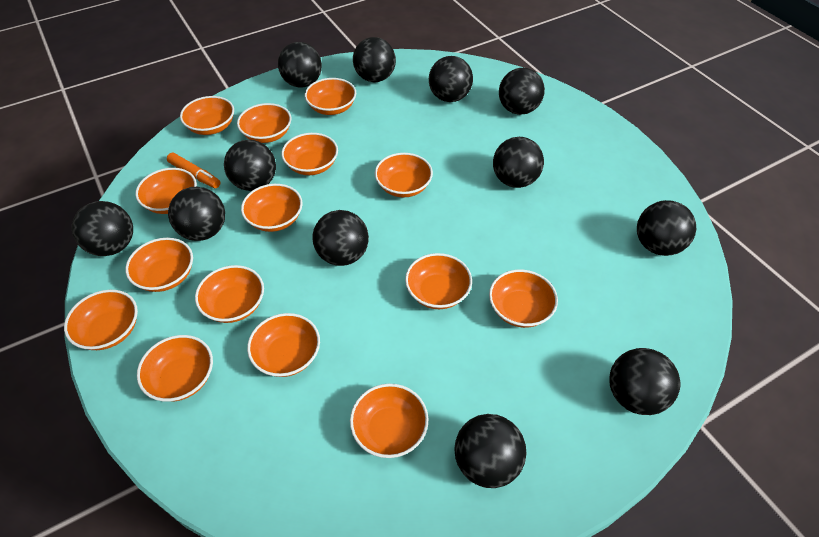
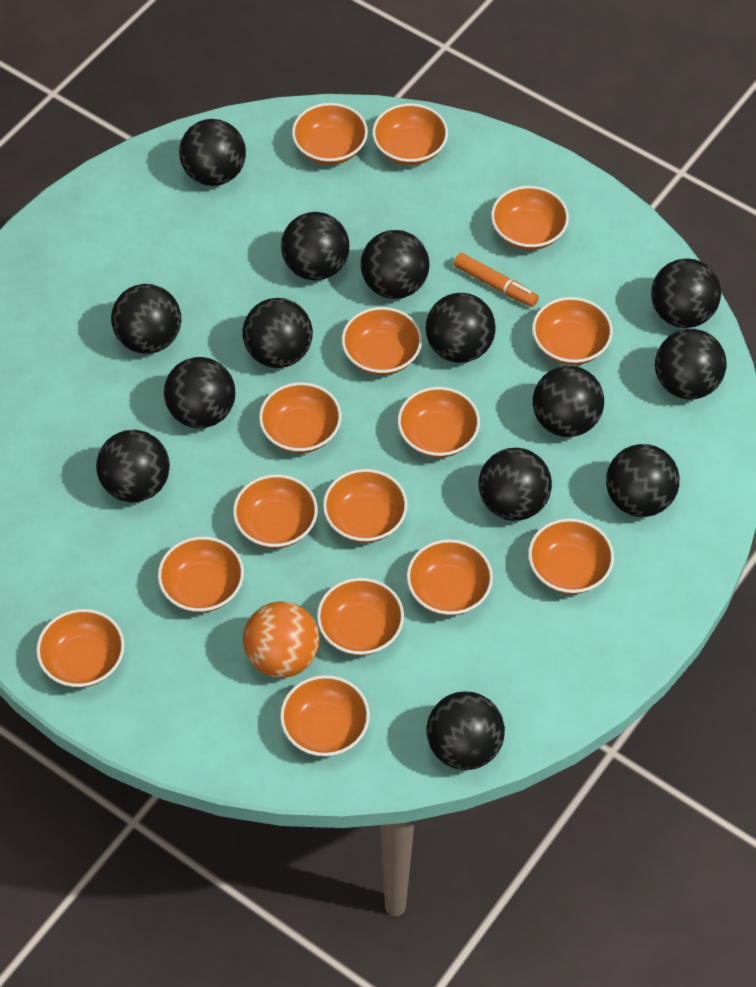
black ball: 12 -> 14
orange ball: 0 -> 1

